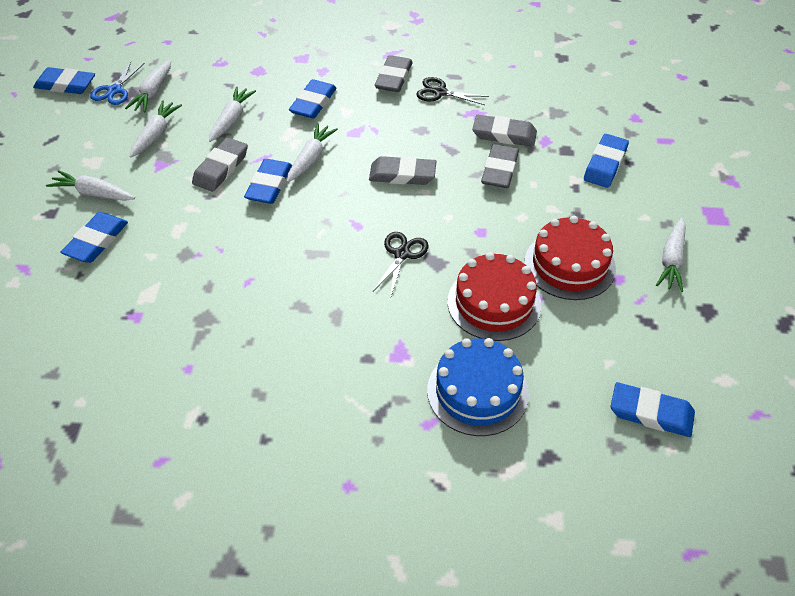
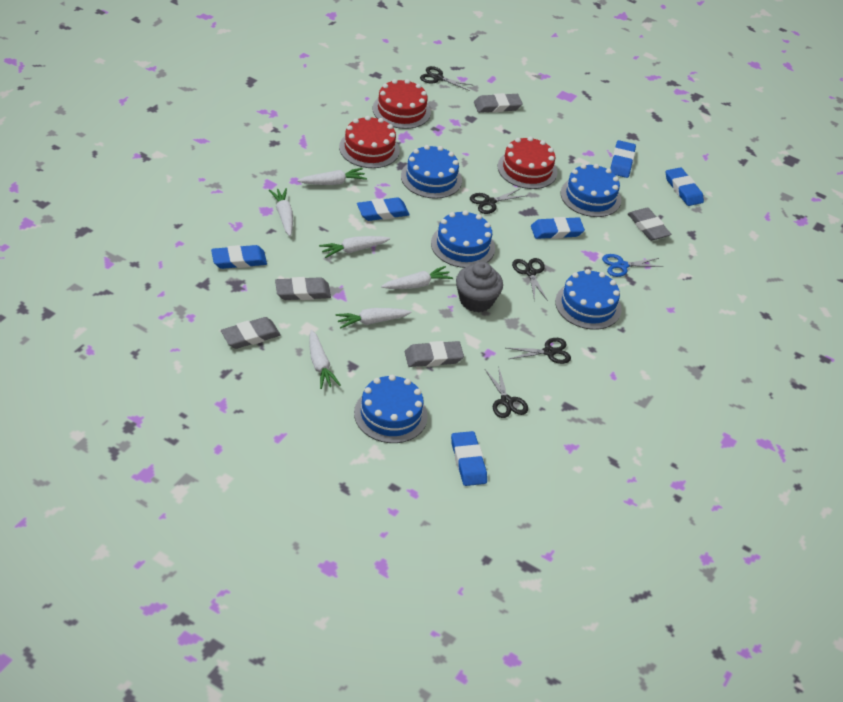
black scissors: 2 -> 5
blue cake: 1 -> 5
grey cupcake: 0 -> 1
red cake: 2 -> 3

